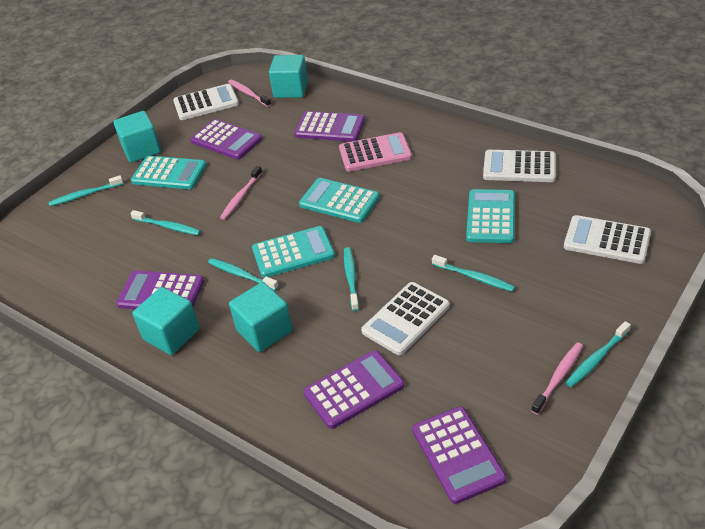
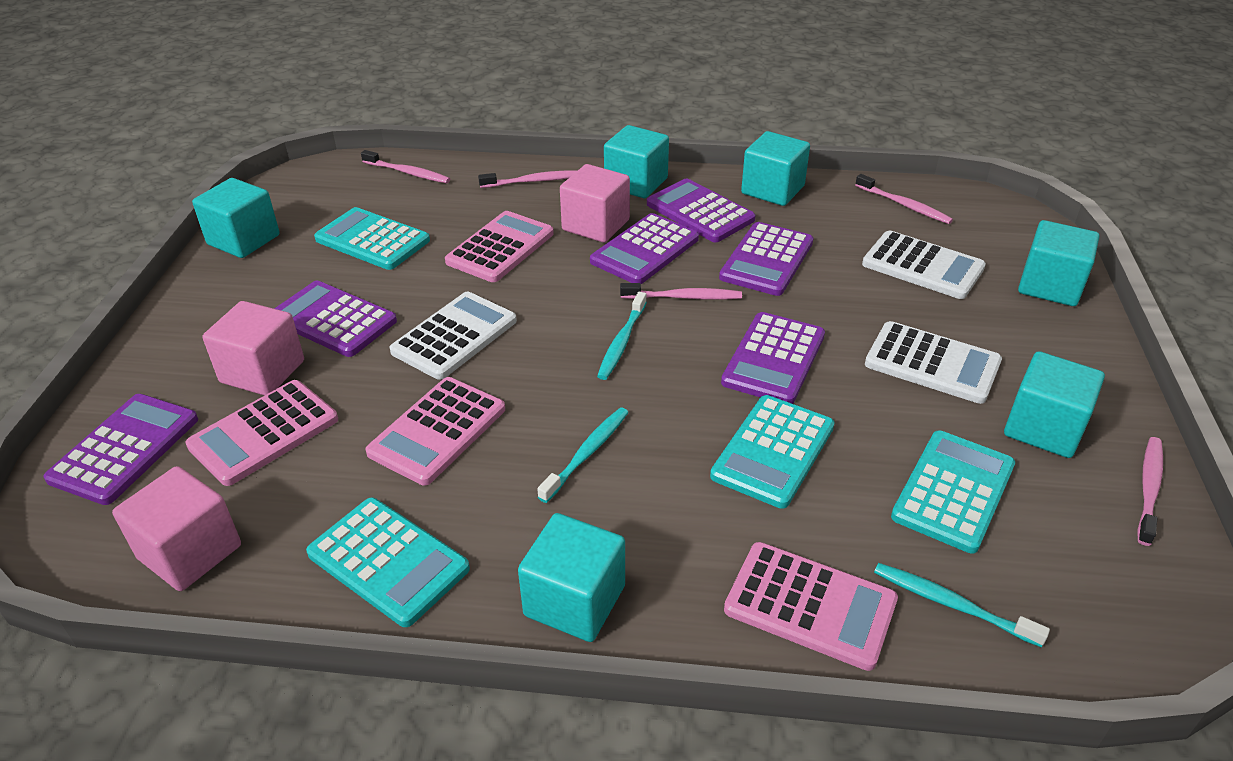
pink calculator: 1 -> 4
pink cube: 0 -> 3
pink toothbrush: 3 -> 5
purple calculator: 5 -> 6
turquoise cube: 4 -> 6
turquoise toothbrush: 6 -> 3
white calculator: 4 -> 3

